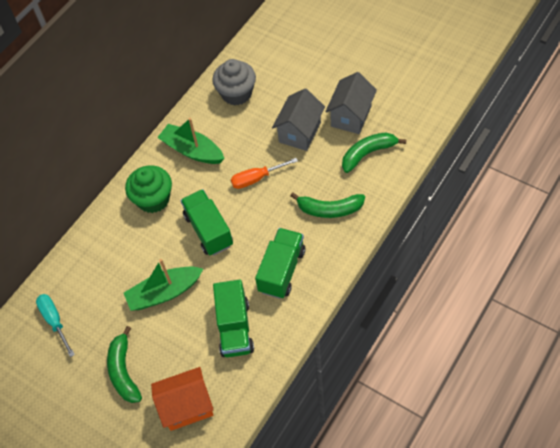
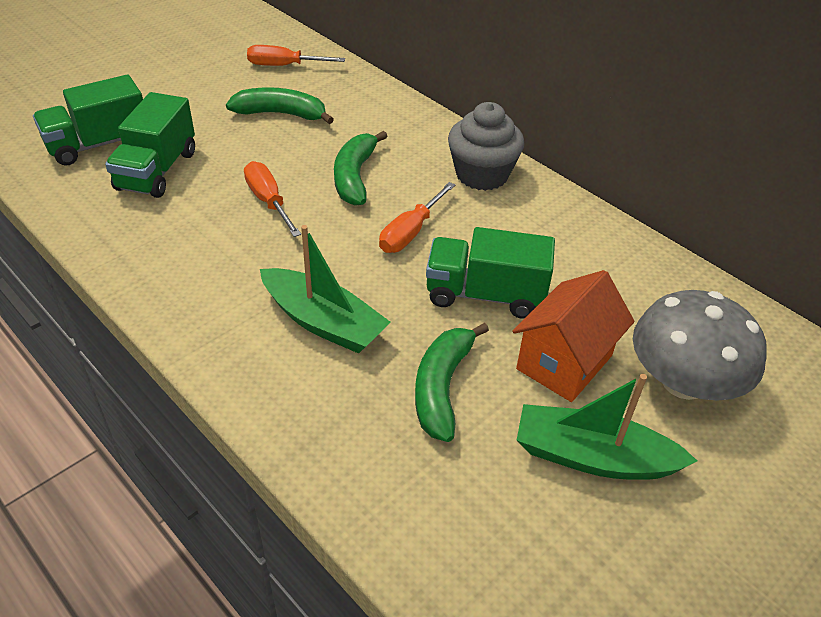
green cupcake: 1 -> 0
grey house: 2 -> 0
grey mushroom: 0 -> 1
orange screwdriver: 1 -> 3
turquoise screwdriver: 1 -> 0

